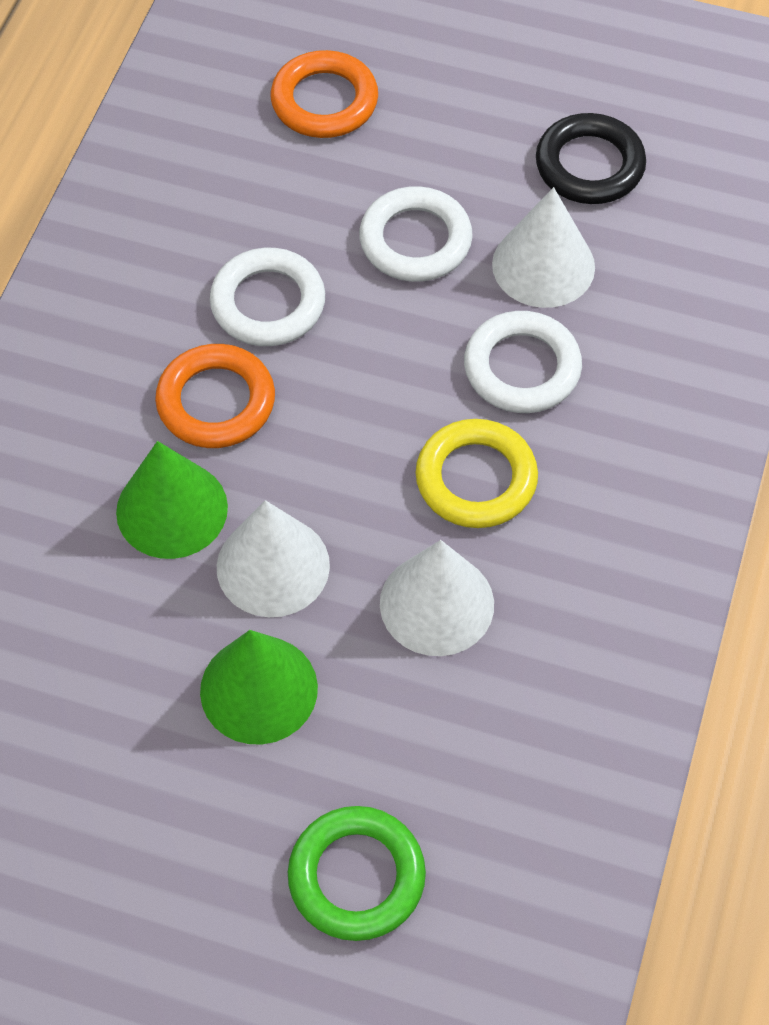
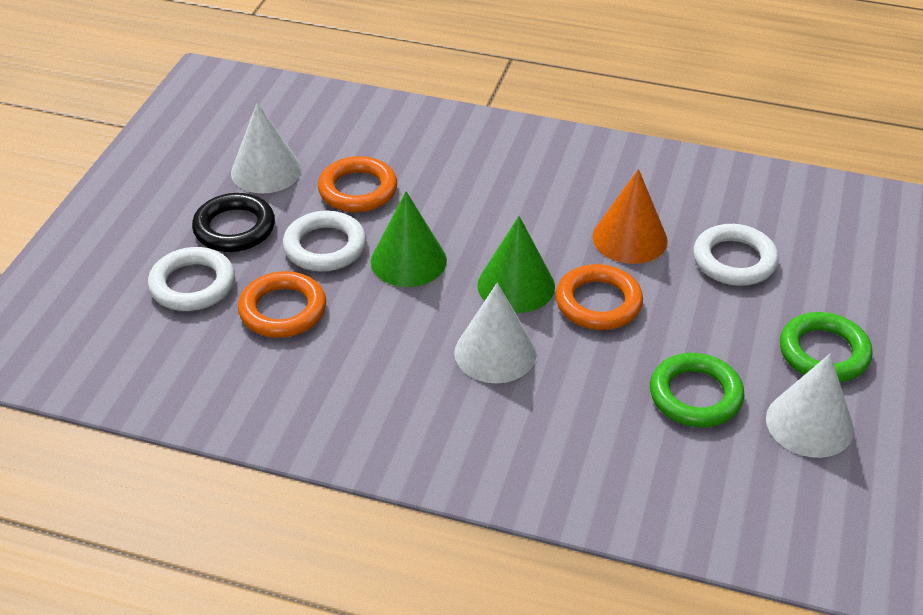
green ring: 1 -> 2
orange cone: 0 -> 1
orange ring: 2 -> 3
yellow ring: 1 -> 0

